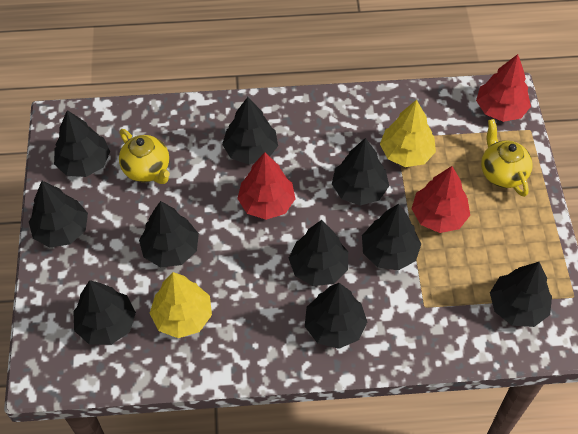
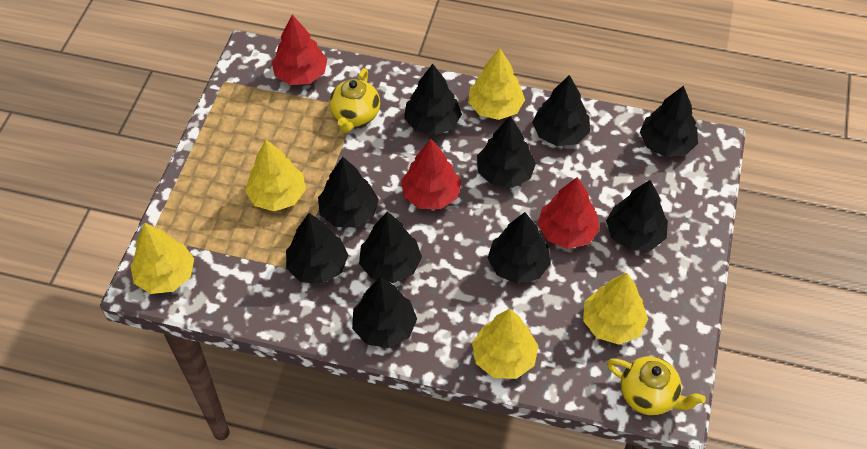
yellow tree: 2 -> 5

